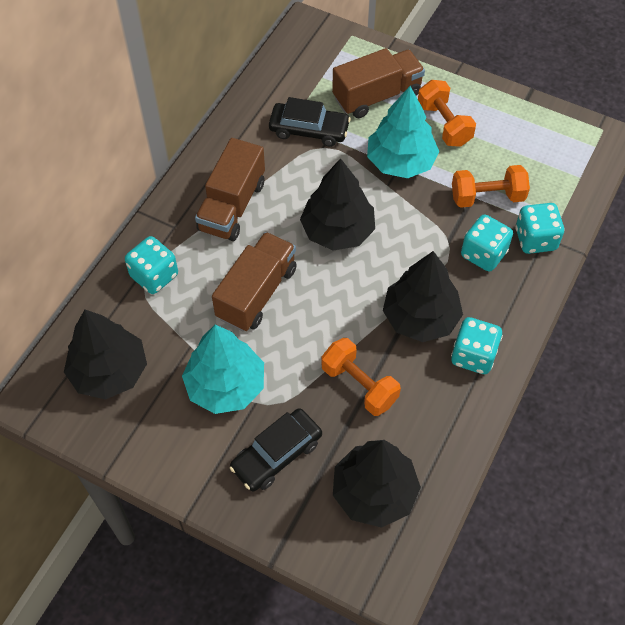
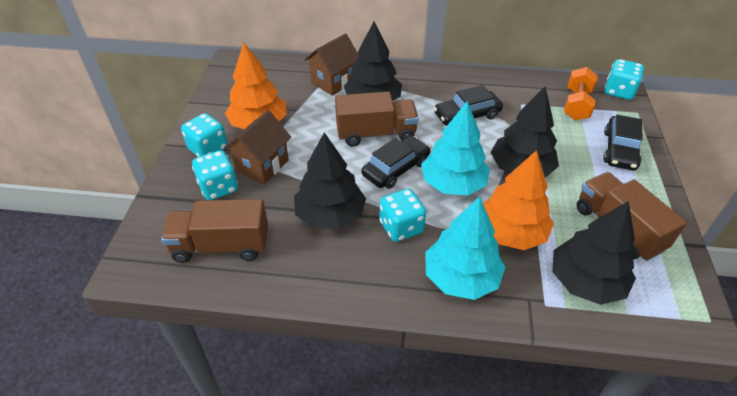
black car: 2 -> 3
brown house: 0 -> 2
orange dumbbell: 3 -> 1
orange tree: 0 -> 2

